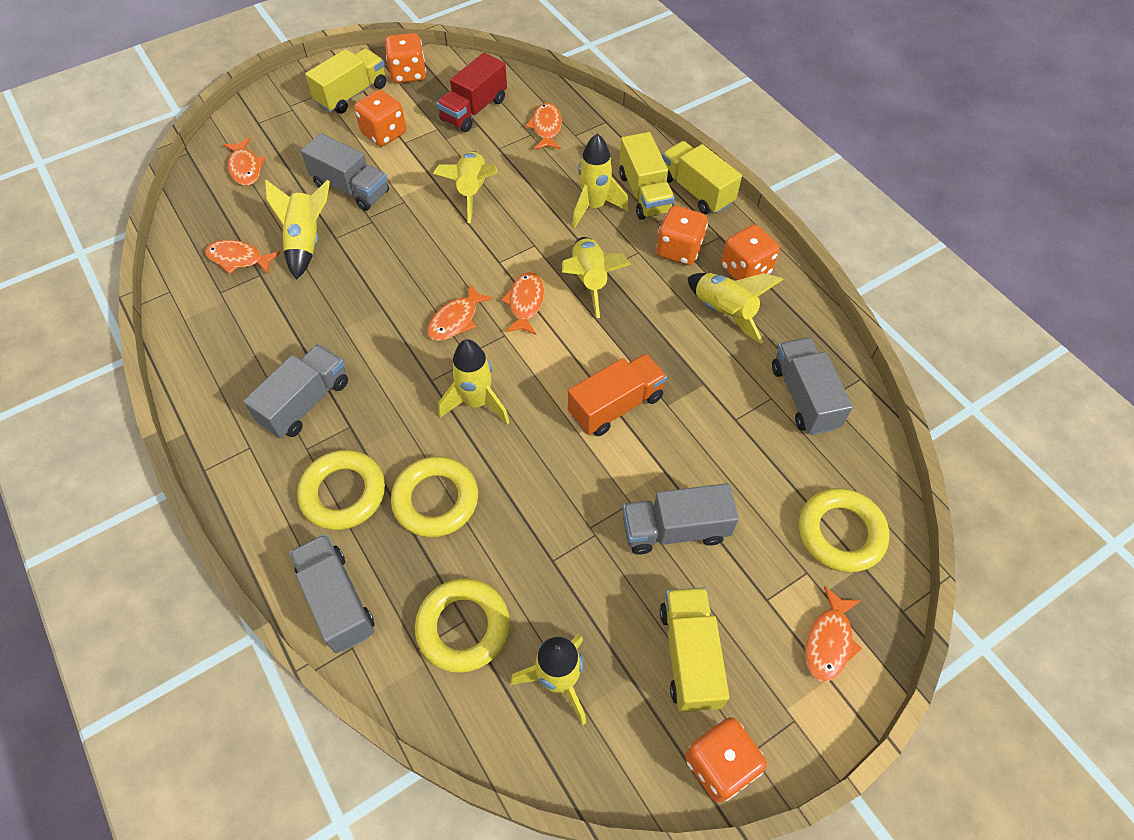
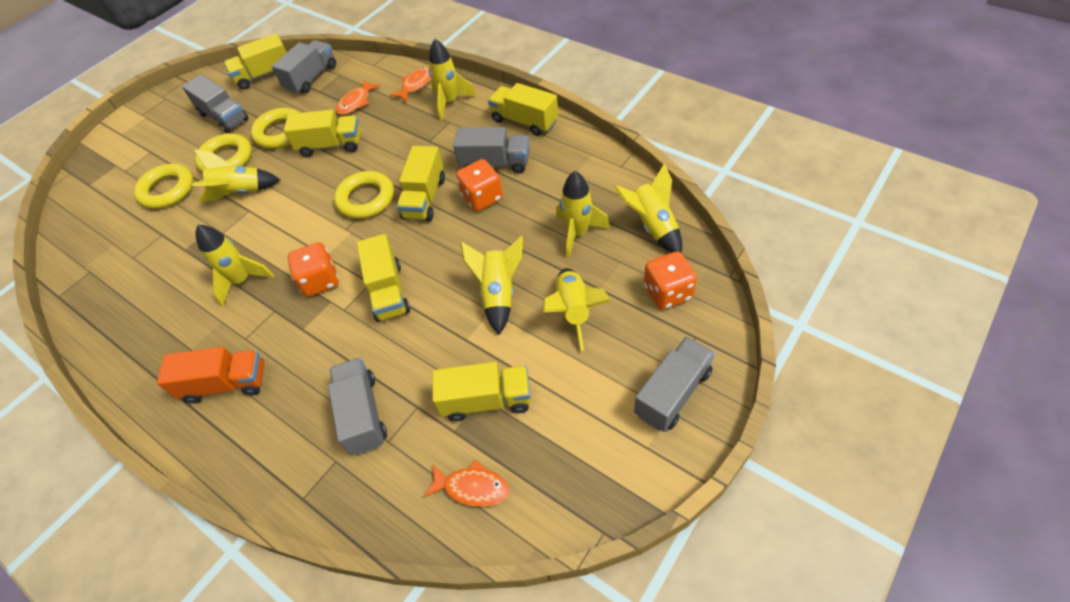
orange dice: 5 -> 3
orange fish: 6 -> 3
red truck: 1 -> 0
yellow truck: 4 -> 6

